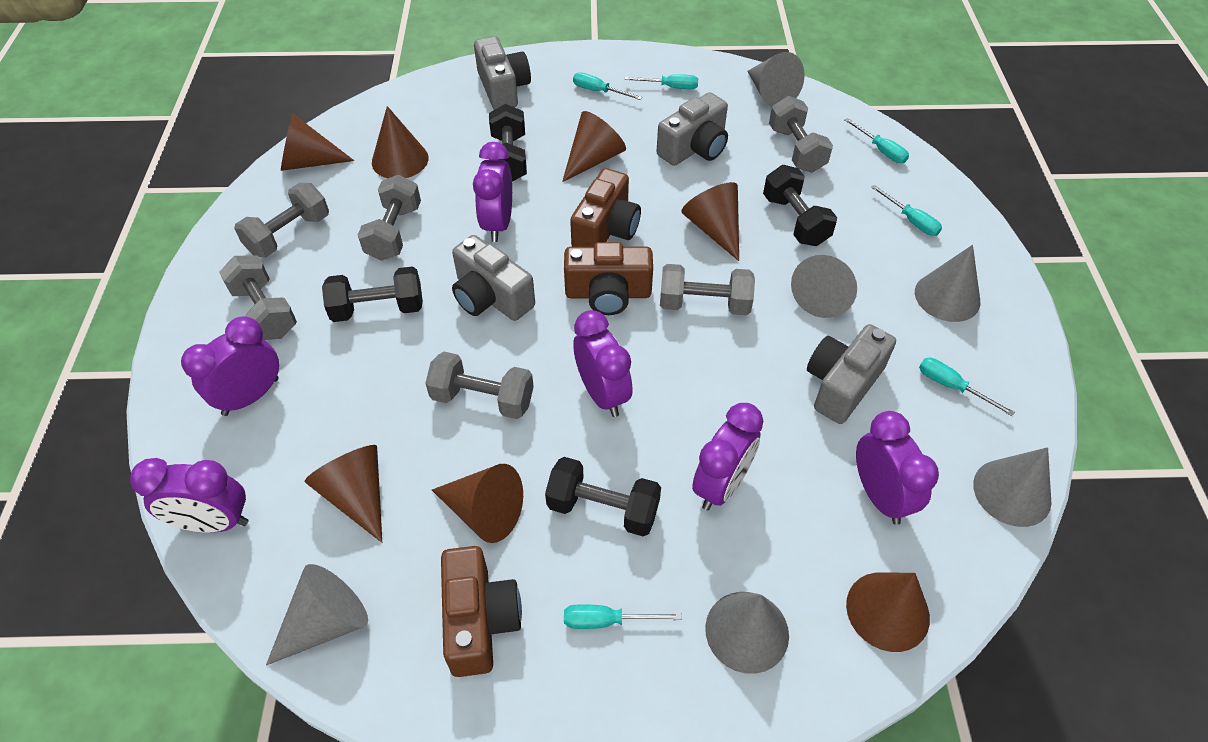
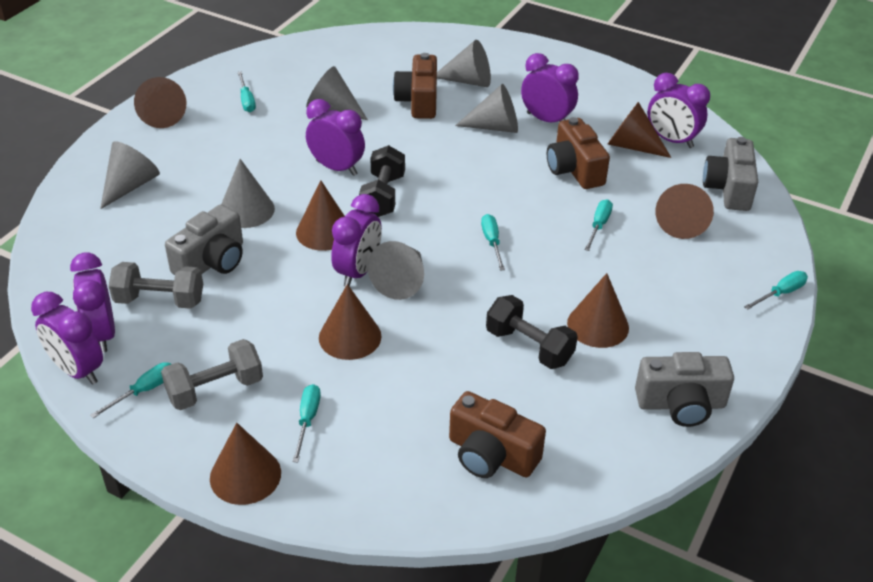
black dumbbell: 4 -> 2
grey camera: 4 -> 3
grey dumbbell: 6 -> 2

